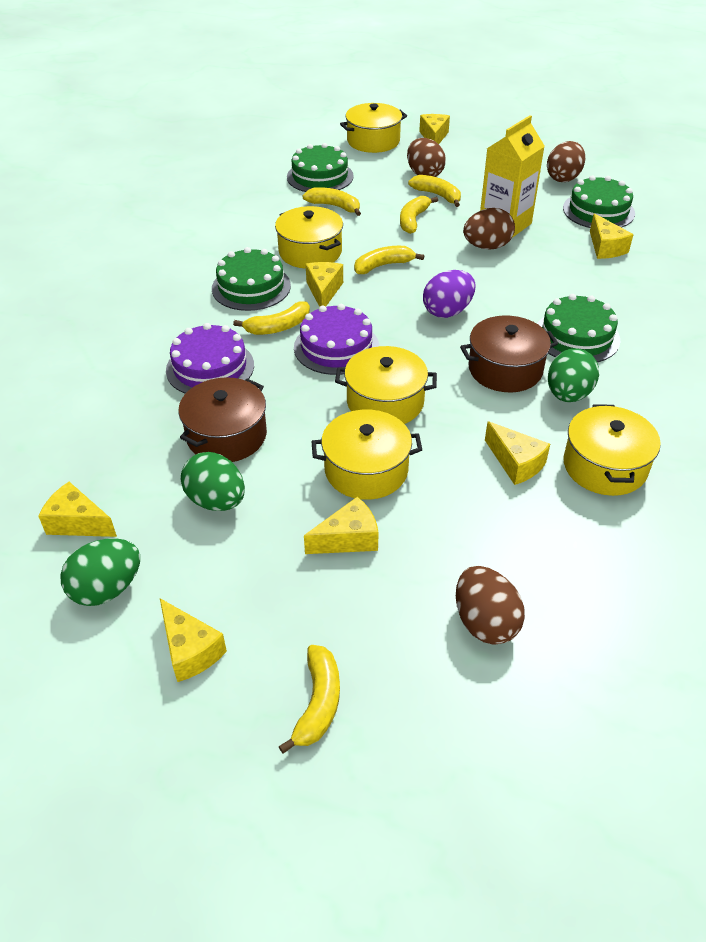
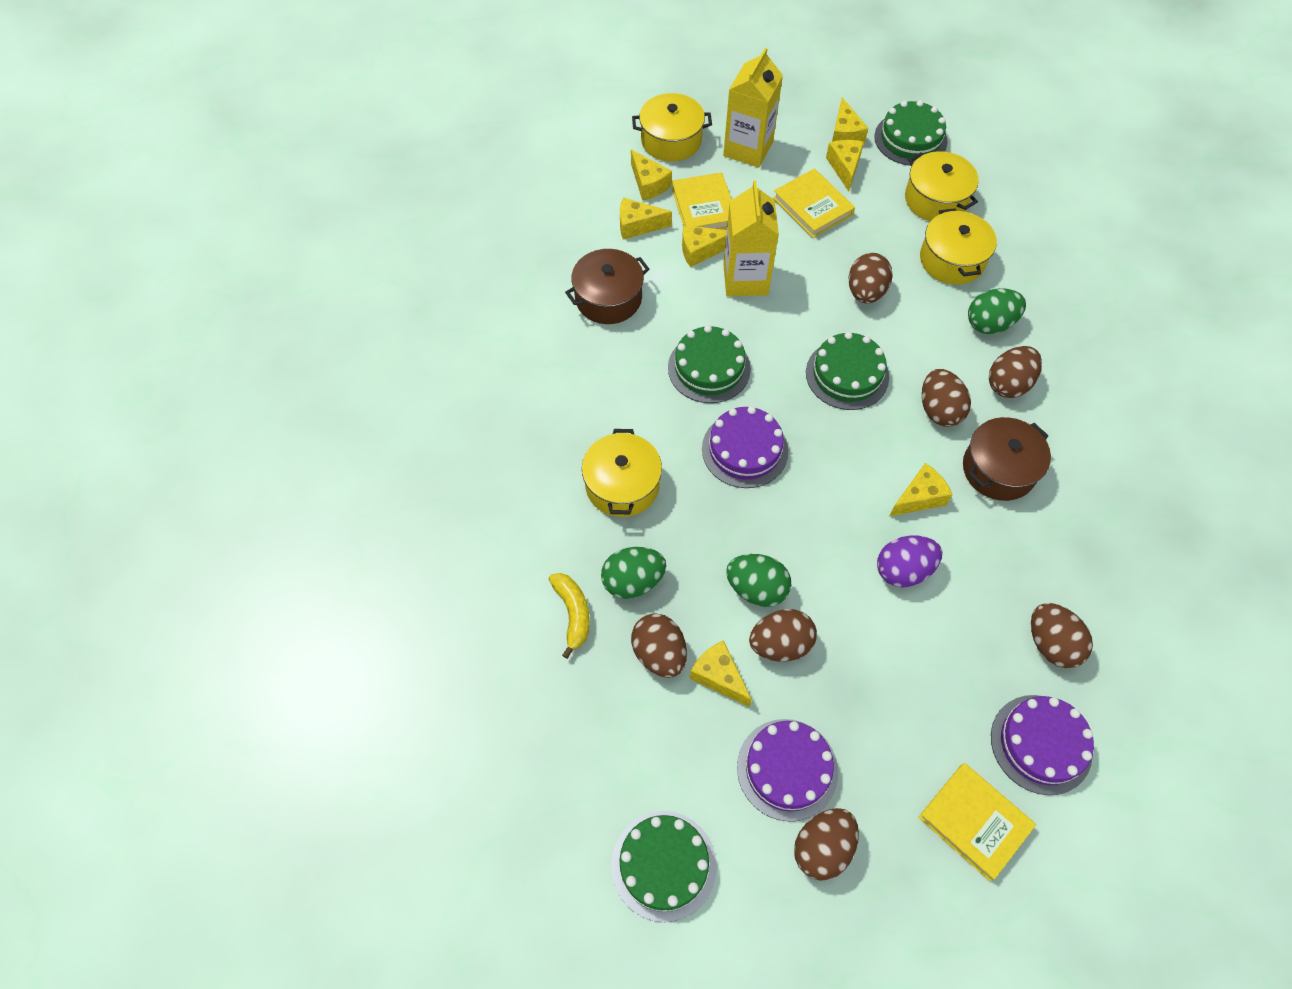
brown egg: 4 -> 7
purple cake: 2 -> 3
yellow banana: 6 -> 1
yellow book: 0 -> 3
yellow carton: 1 -> 2
yellow pot: 5 -> 4

